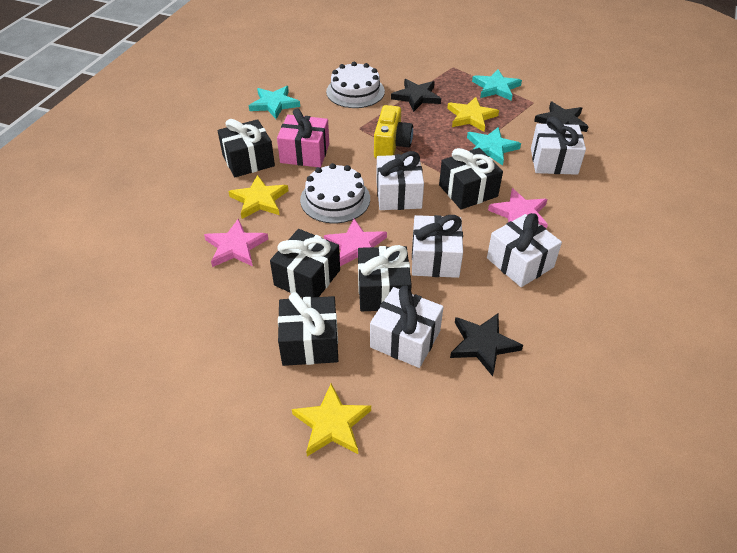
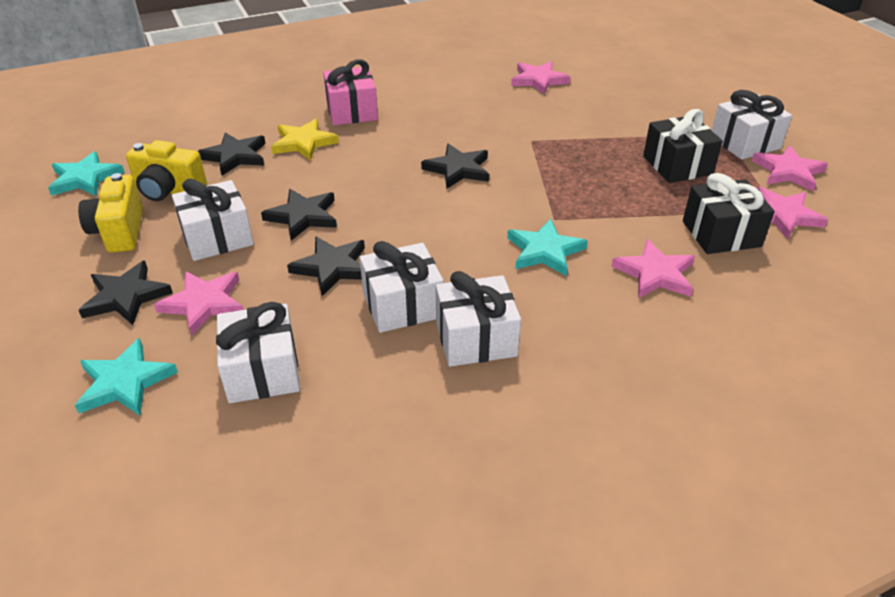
black gift: 5 -> 2
black star: 3 -> 5
pink star: 3 -> 5
white cake: 2 -> 0
yellow camera: 1 -> 2
yellow star: 3 -> 1

